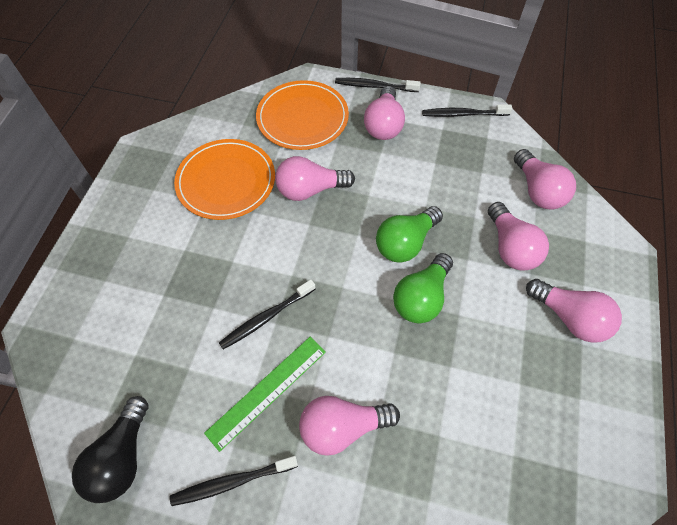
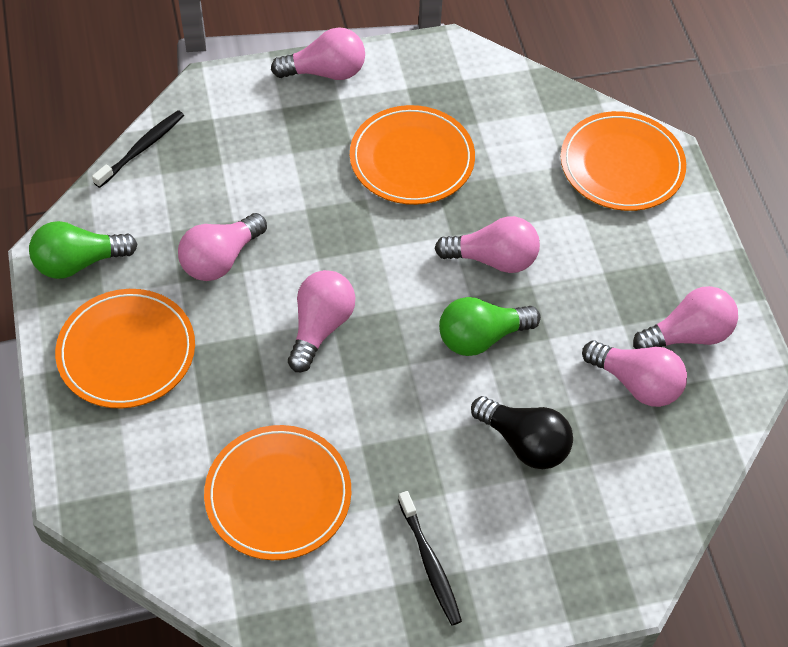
black toothbrush: 4 -> 2
green ruler: 1 -> 0
orange plate: 2 -> 4

